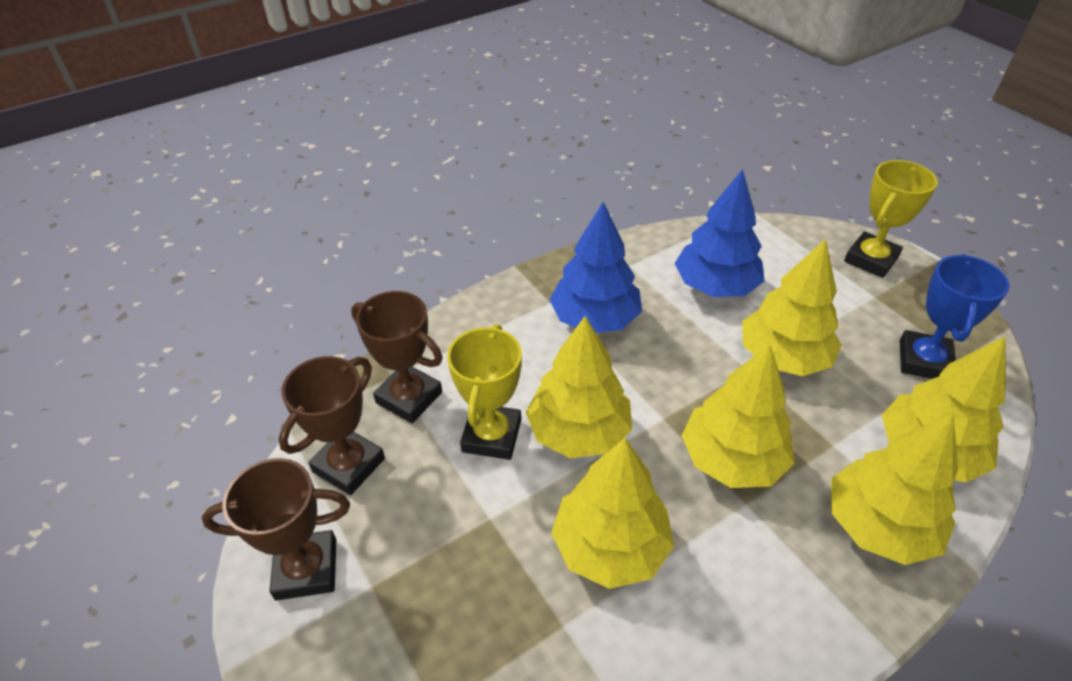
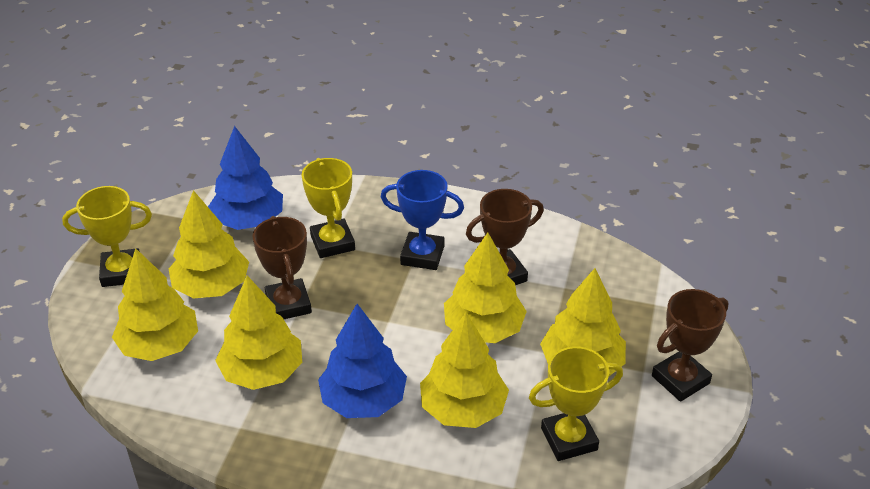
yellow trophy: 2 -> 3

